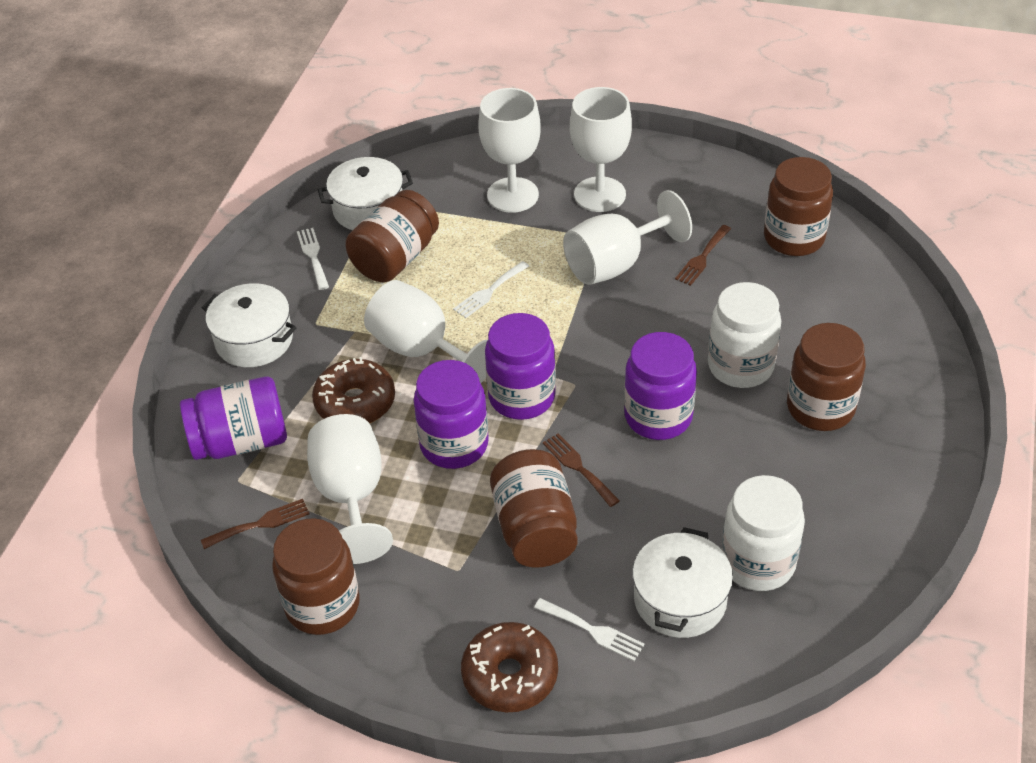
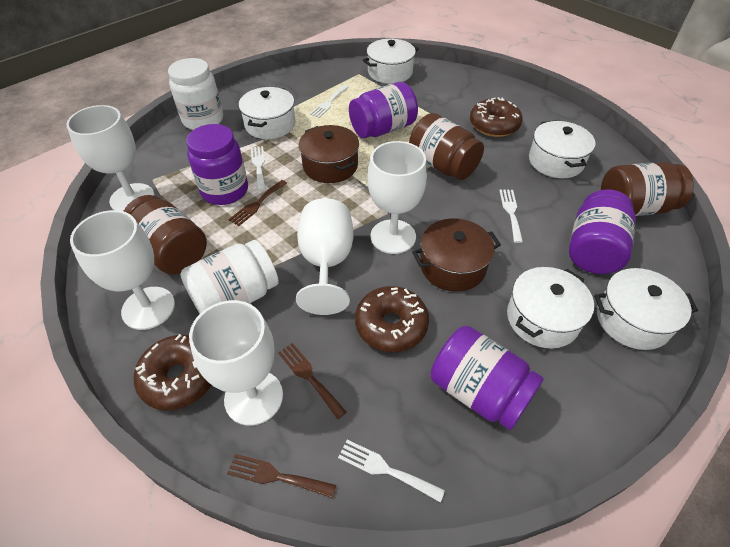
brown donut: 2 -> 3
brown jar: 5 -> 3
brown pot: 0 -> 2
white fork: 3 -> 4
white pot: 3 -> 5

